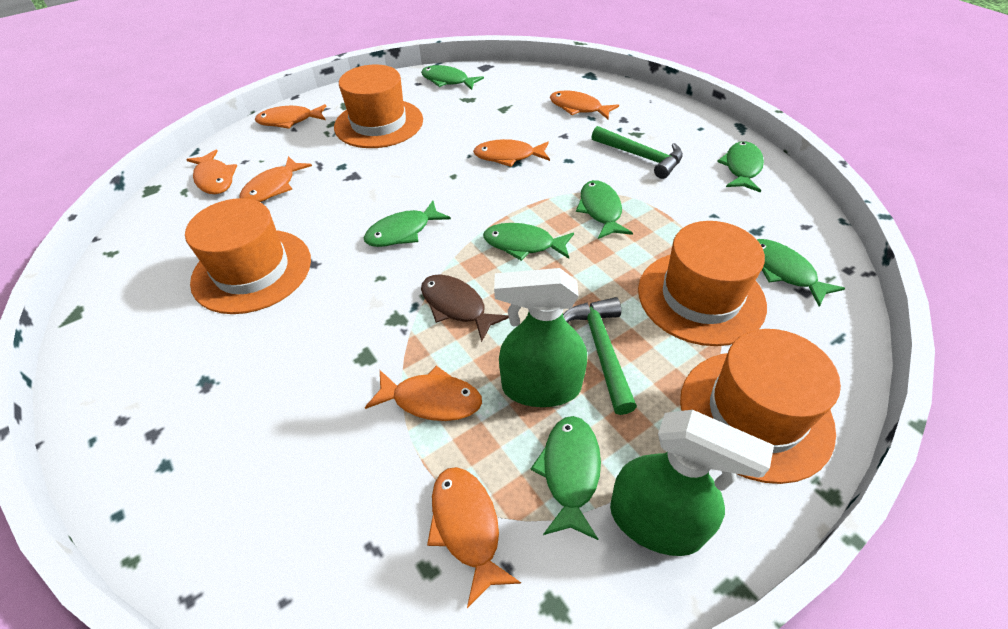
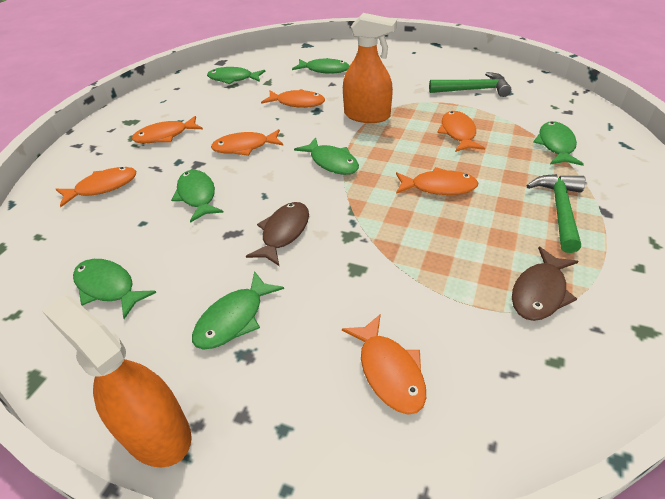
brown fish: 1 -> 2
green spray bottle: 2 -> 0
orange hat: 4 -> 0
orange spray bottle: 0 -> 2

